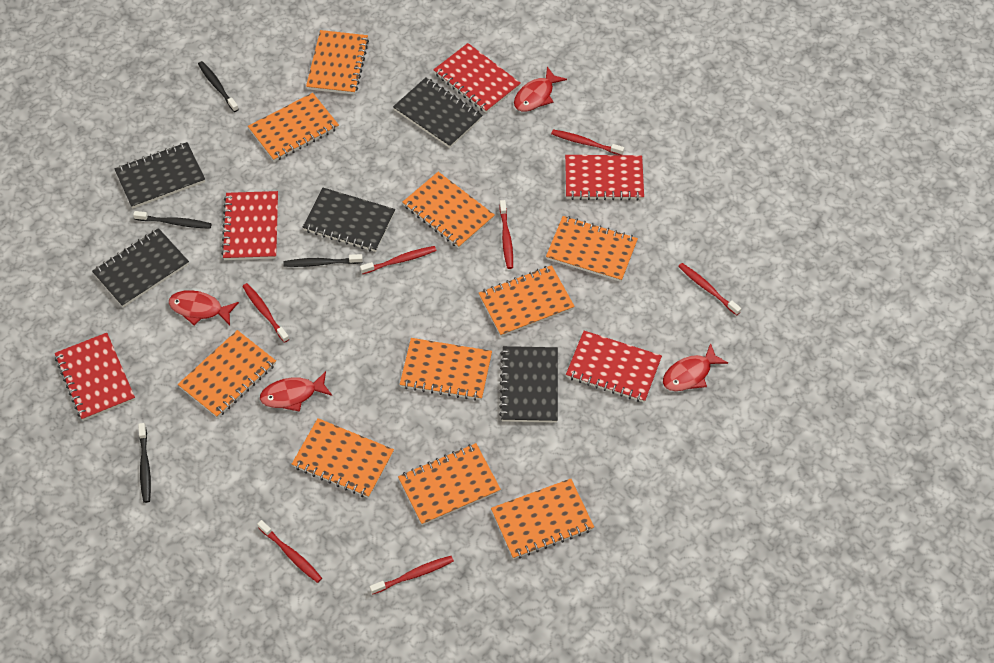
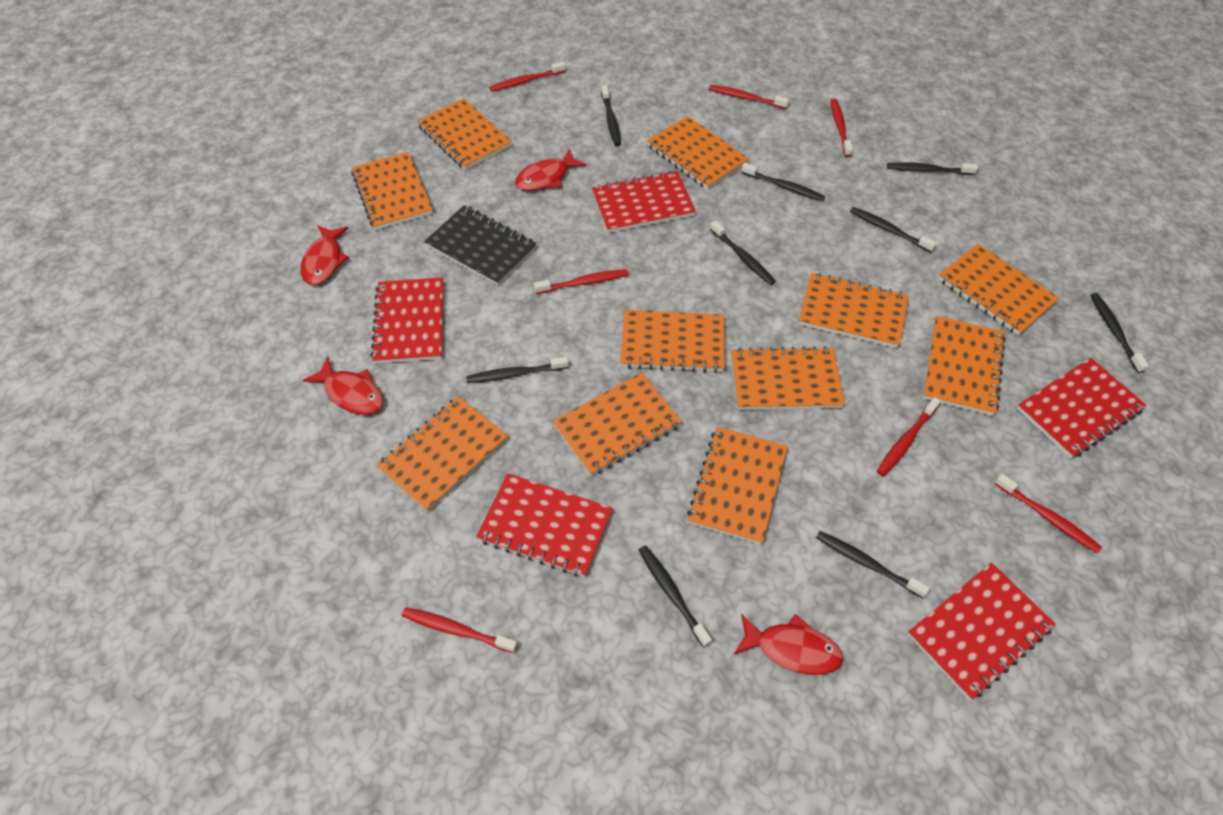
black notebook: 5 -> 1
black toothbrush: 4 -> 9
orange notebook: 10 -> 11

